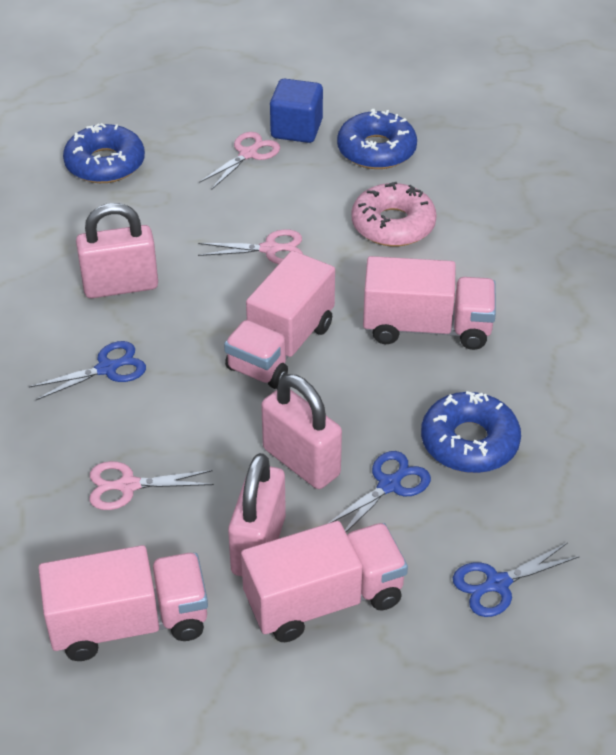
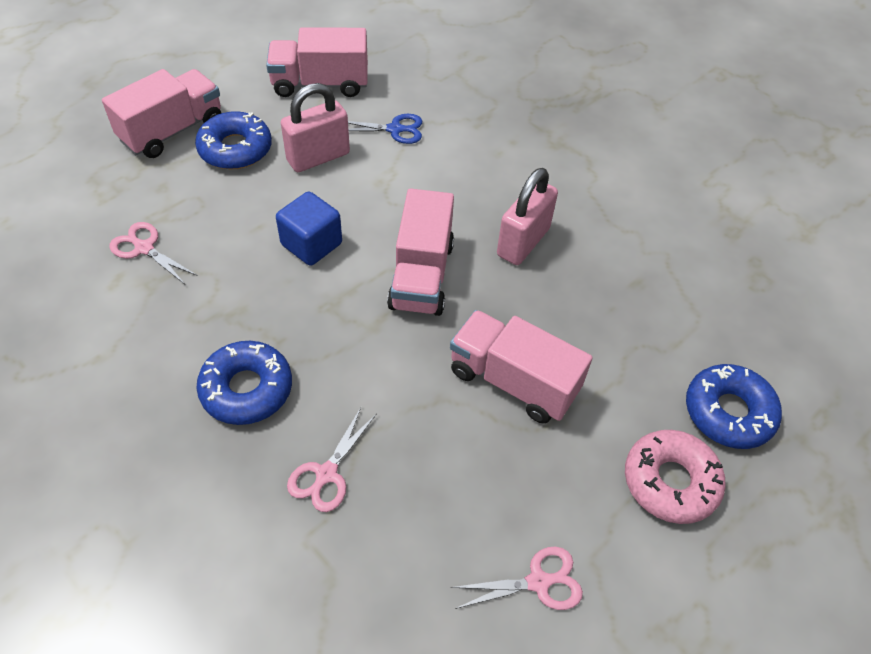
blue scissors: 3 -> 1
pink padlock: 3 -> 2

